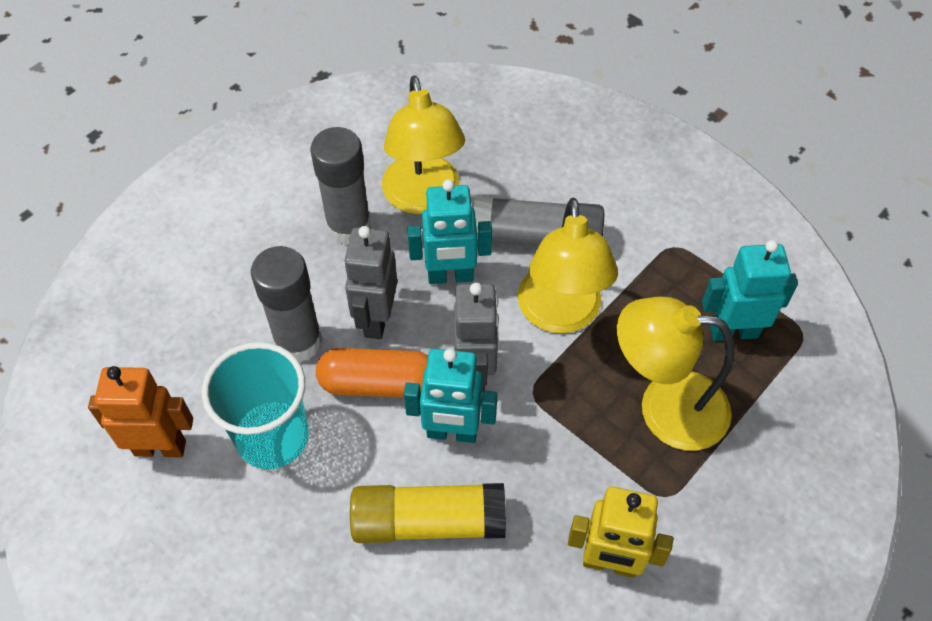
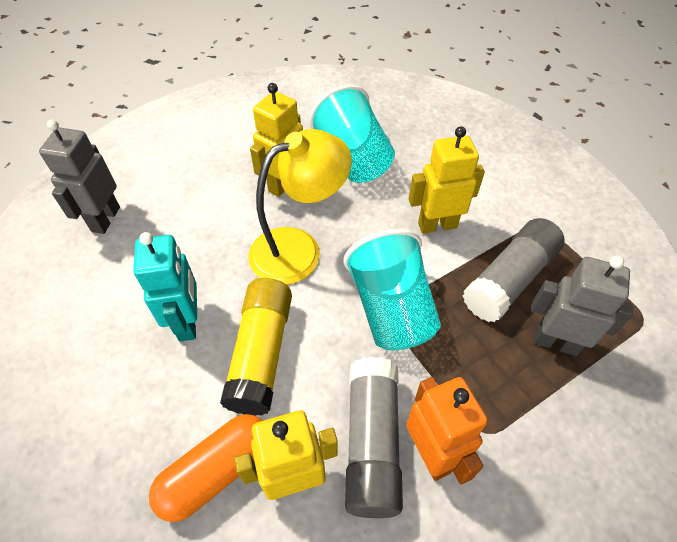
grey glue stick: 3 -> 2
turquoise cup: 1 -> 2
turquoise robot: 3 -> 1
yellow lamp: 3 -> 1
yellow robot: 1 -> 3

